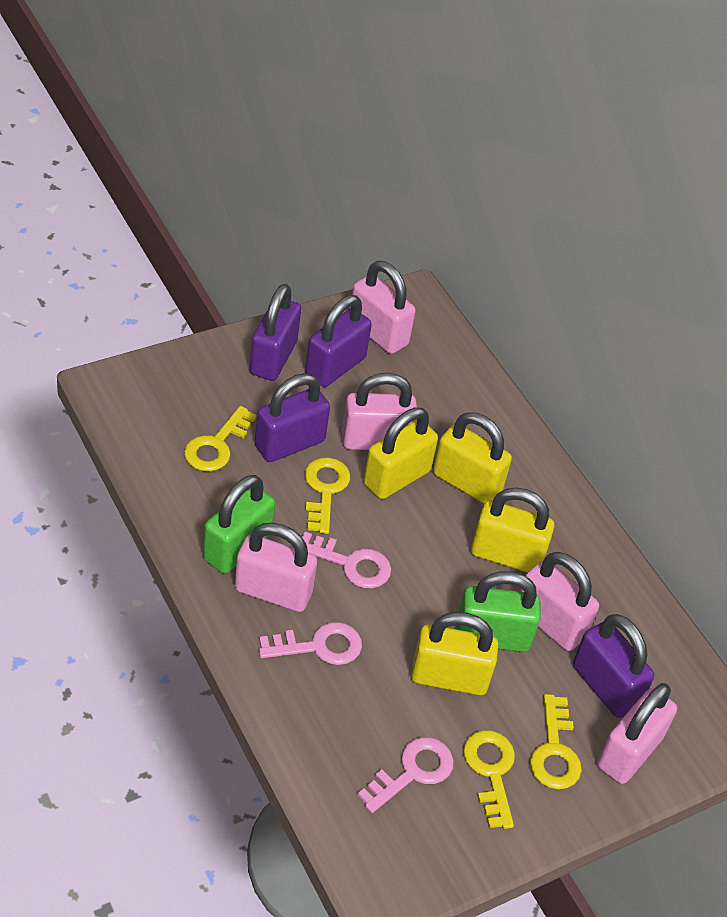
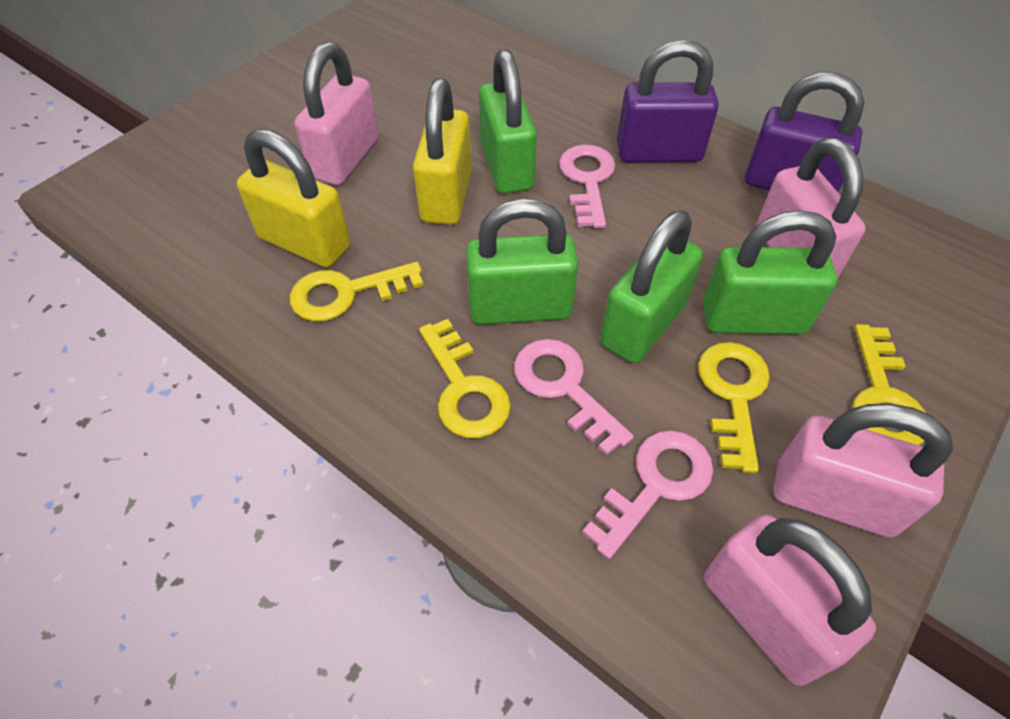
green padlock: 2 -> 4
pink padlock: 5 -> 4
purple padlock: 4 -> 2
yellow padlock: 4 -> 2

